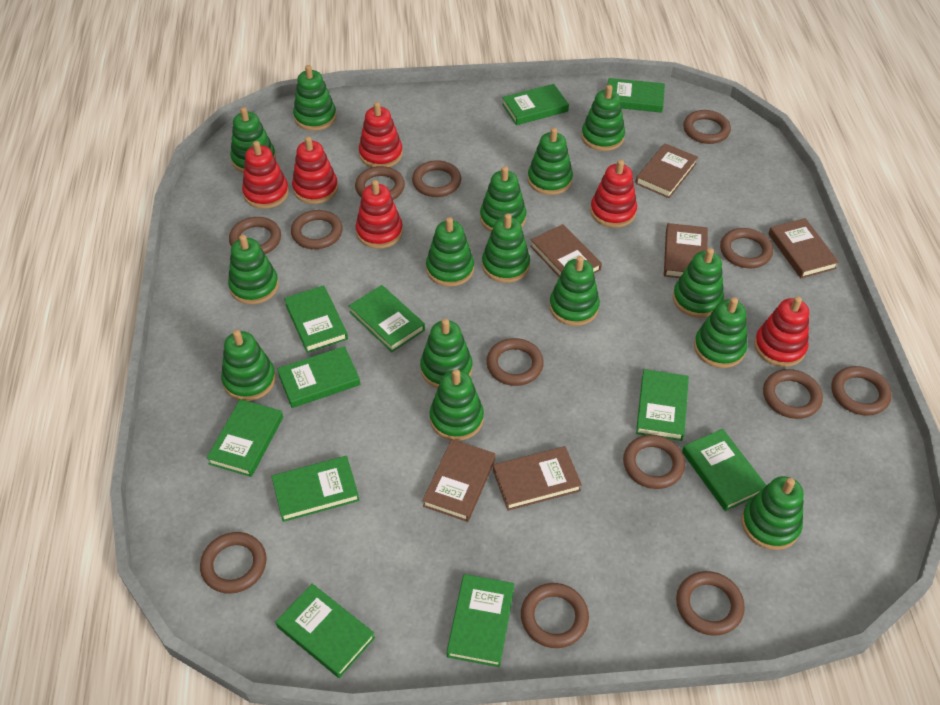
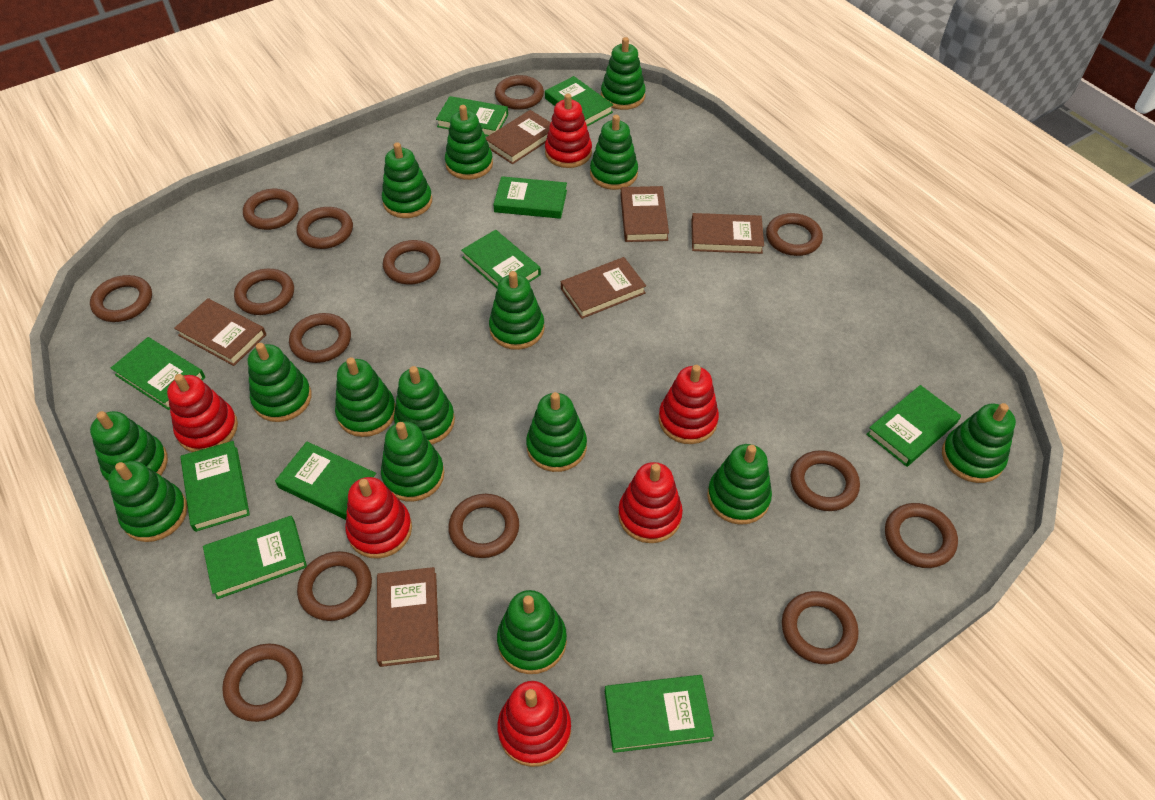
brown ring: 13 -> 14
green book: 11 -> 10

